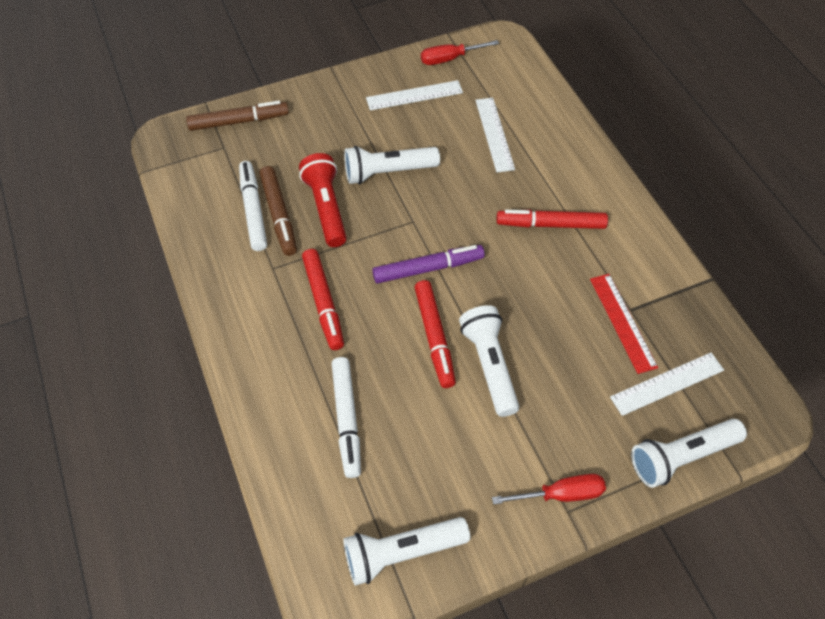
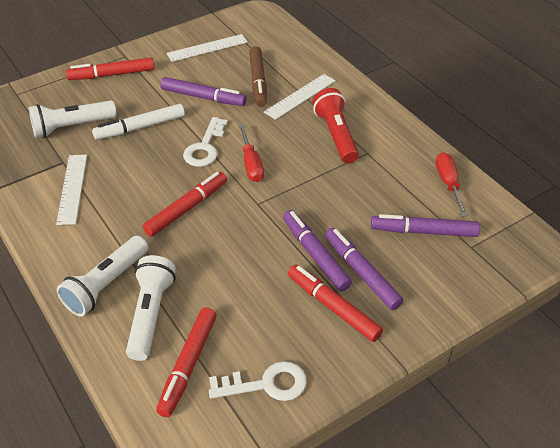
brown marker: 2 -> 1
purple marker: 1 -> 4
red marker: 3 -> 4
red ruler: 1 -> 0
white flashlight: 4 -> 3
white key: 0 -> 2
white marker: 2 -> 1

